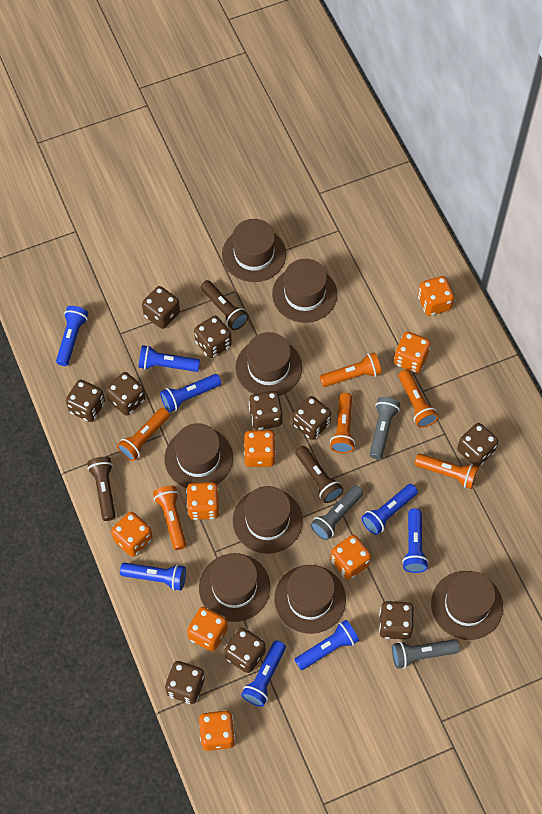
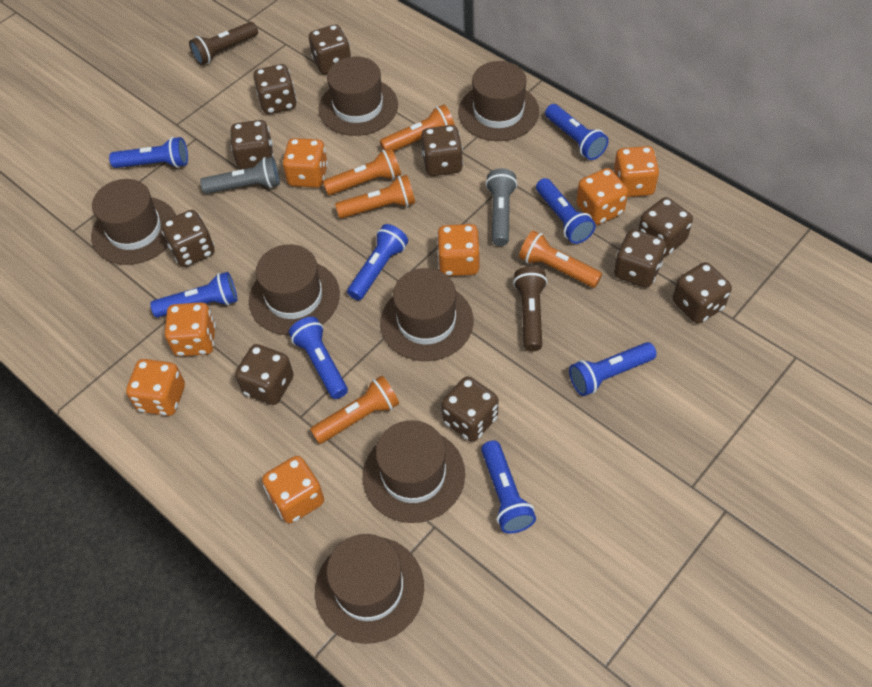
brown flashlight: 3 -> 2
brown hat: 8 -> 7
grey flashlight: 3 -> 2
orange dice: 8 -> 7
orange flashlight: 6 -> 5

